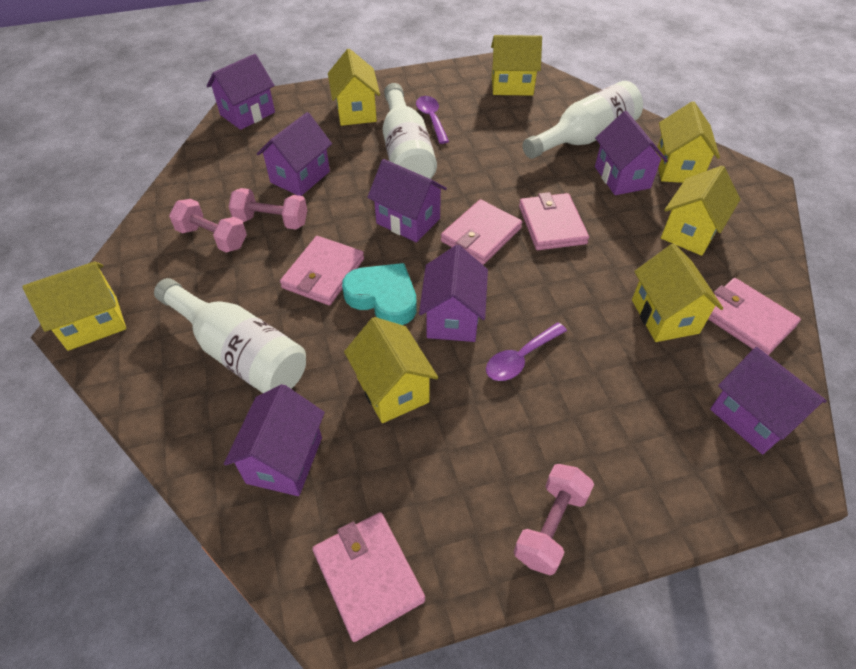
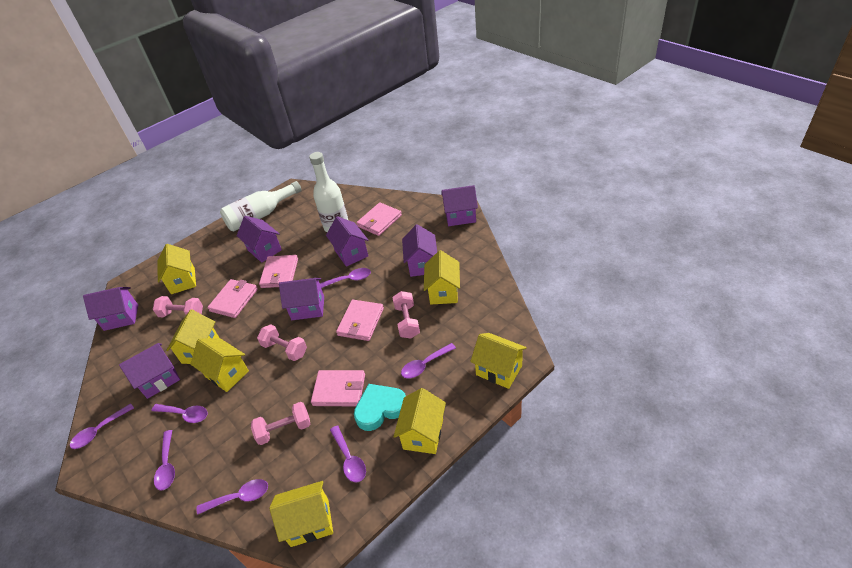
pink dumbbell: 3 -> 4
purple spoon: 2 -> 7
white bottle: 3 -> 2

